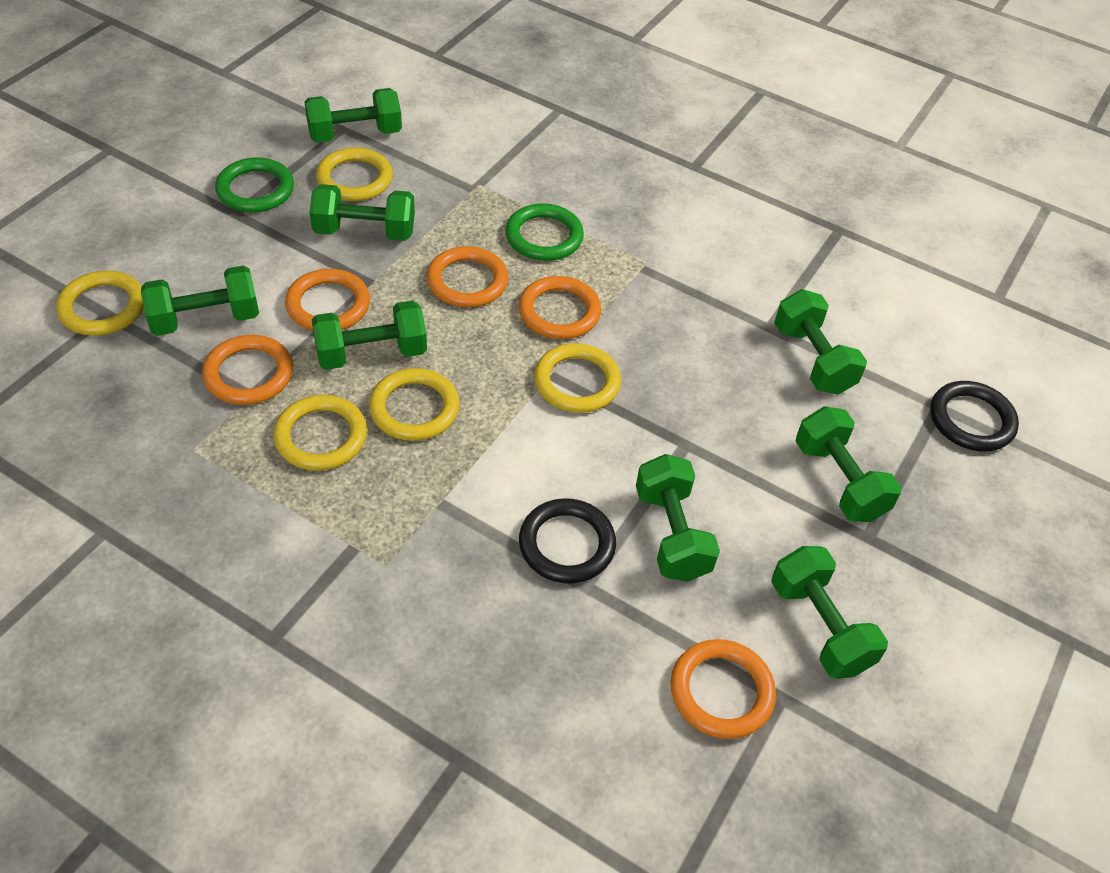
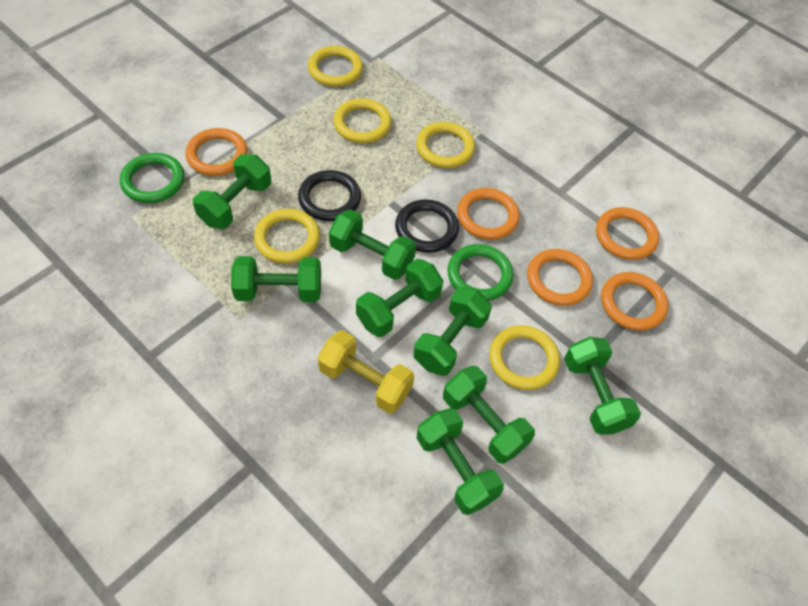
yellow dumbbell: 0 -> 1

